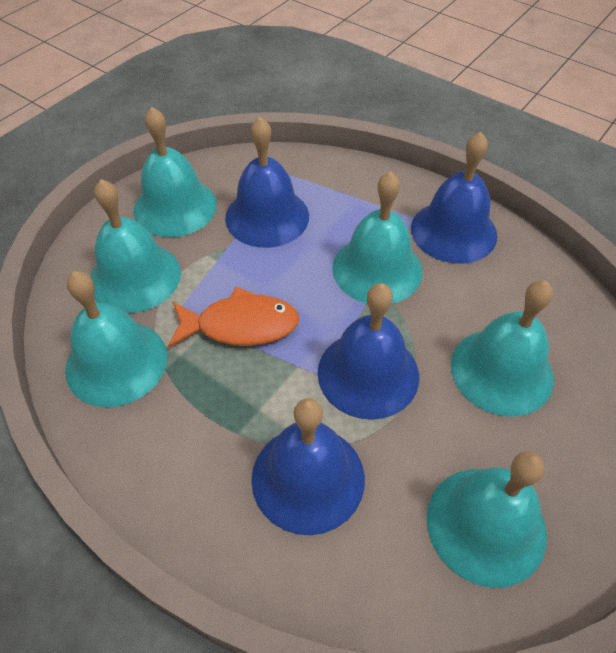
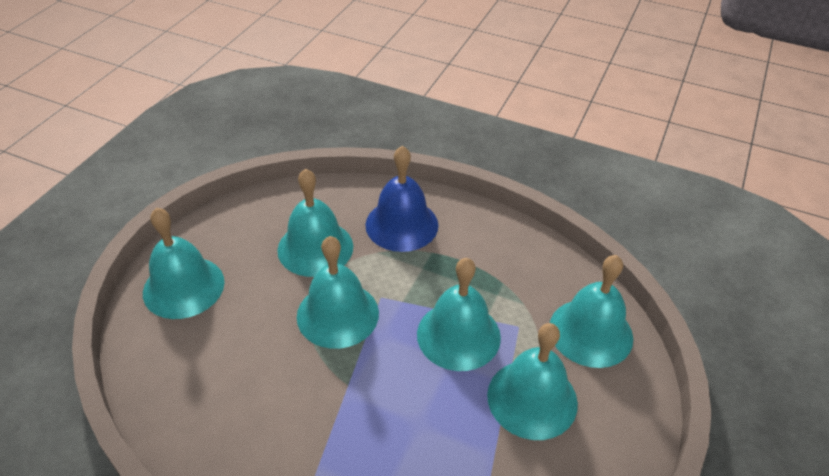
blue bell: 4 -> 1
orange fish: 1 -> 0

